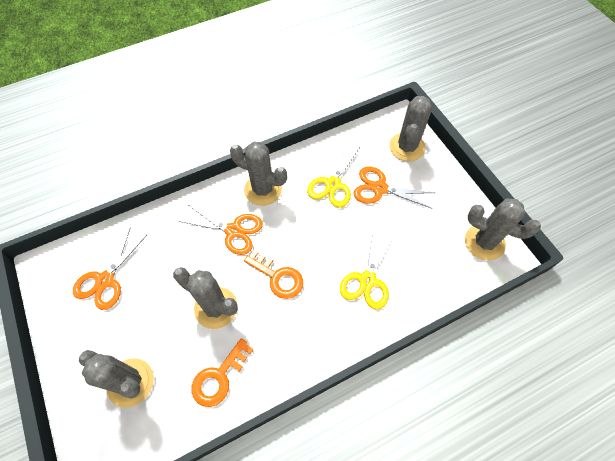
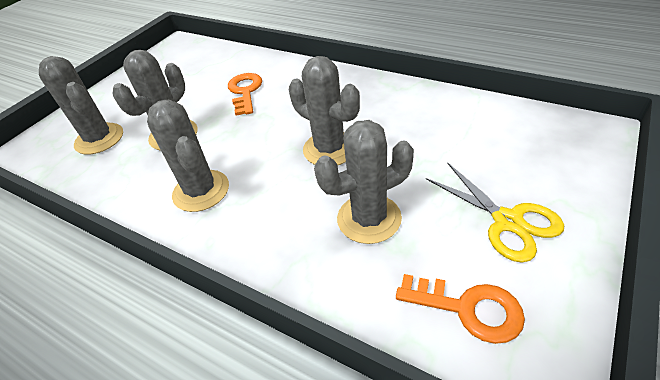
orange scissors: 3 -> 0
yellow scissors: 2 -> 1

